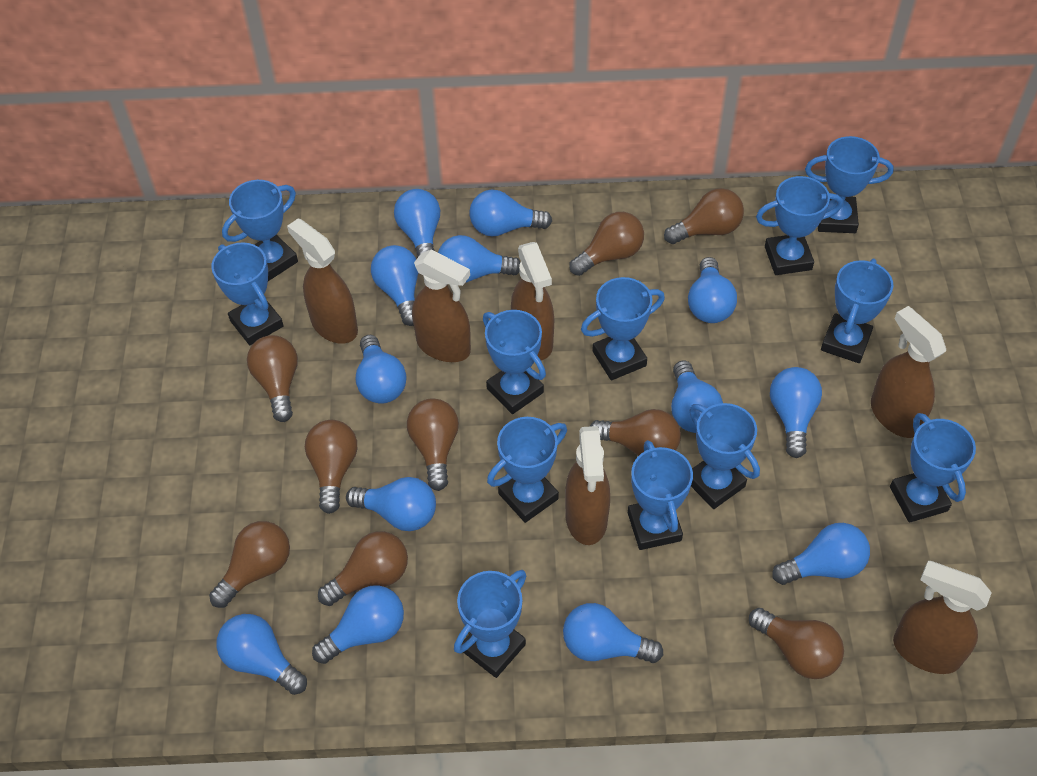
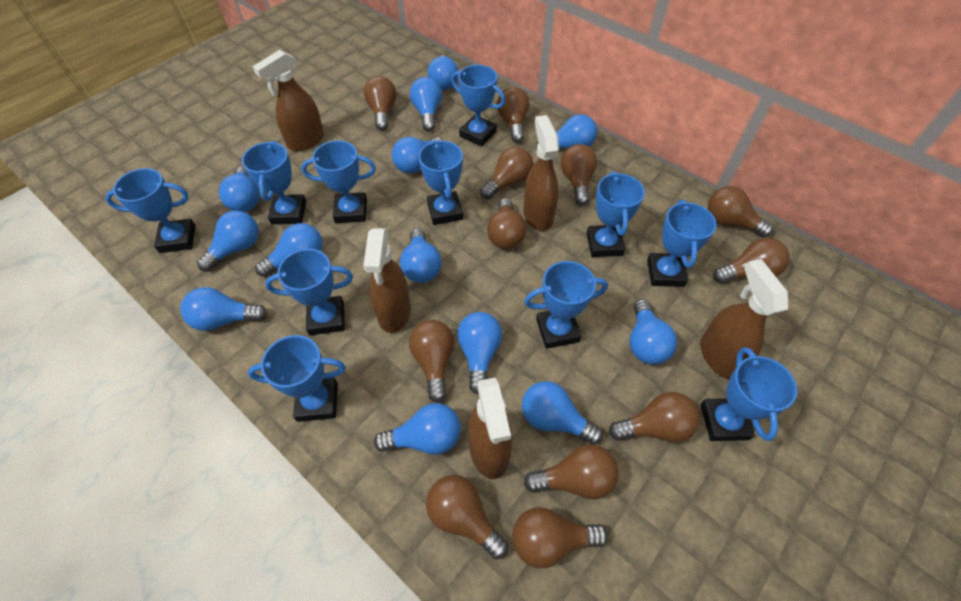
blue trophy: 12 -> 11
brown light bulb: 9 -> 12
brown spray bottle: 6 -> 5

